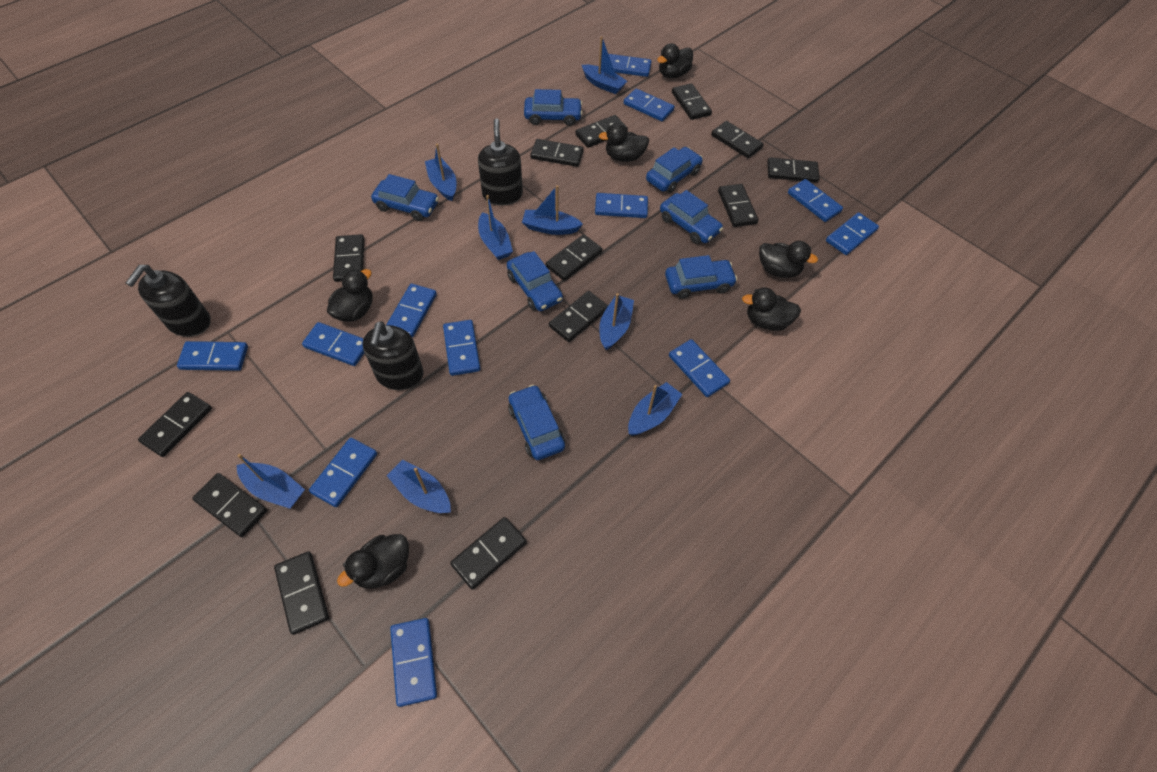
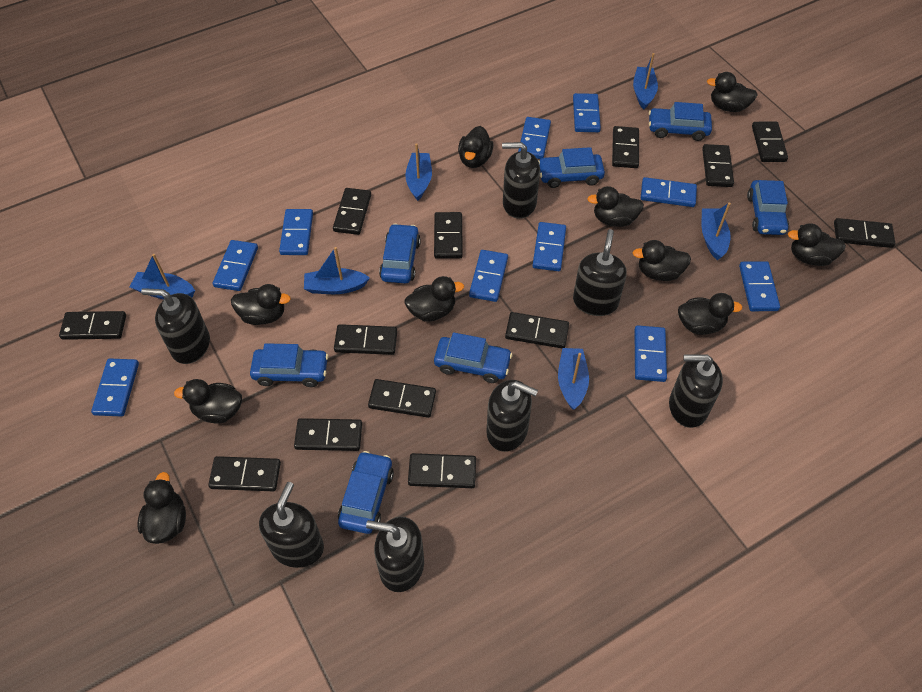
black duck: 6 -> 10
black soap dispenser: 3 -> 7
blue boat: 8 -> 6
blue domino: 12 -> 10

